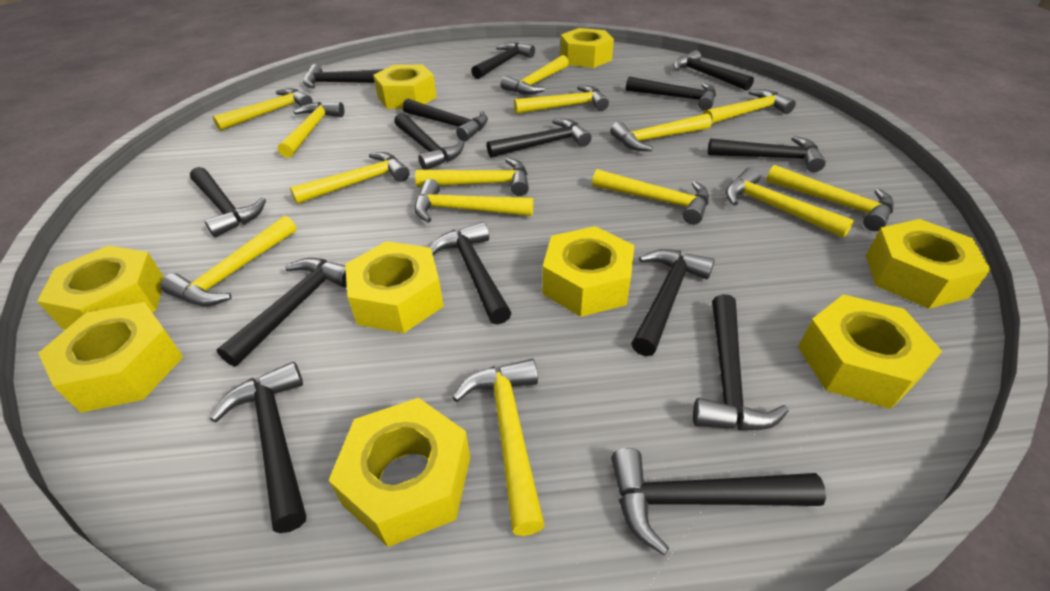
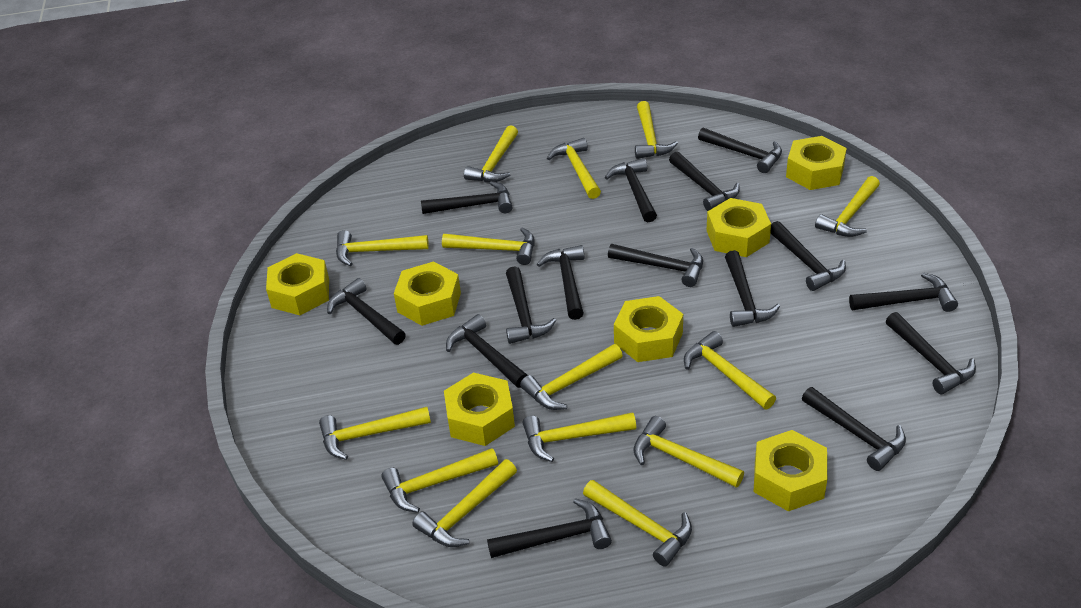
yellow nut: 9 -> 7

